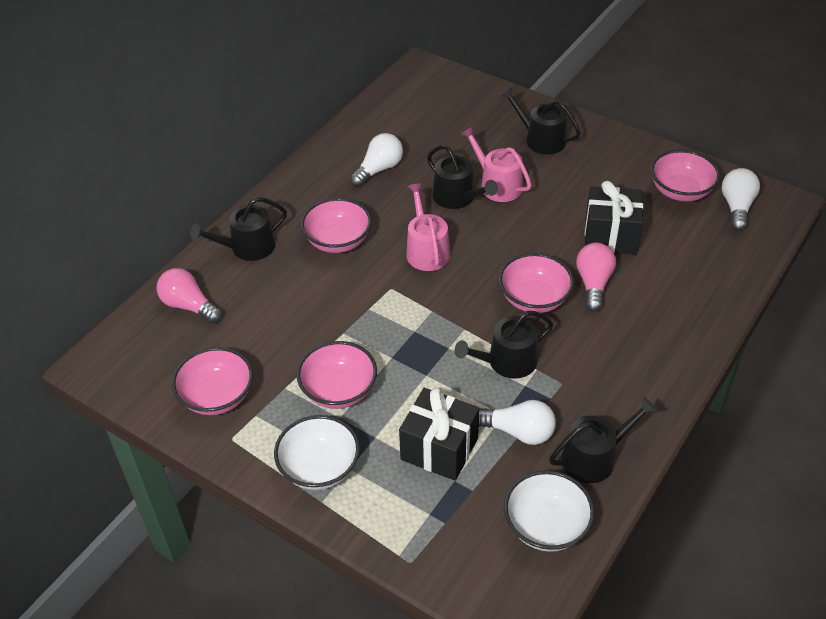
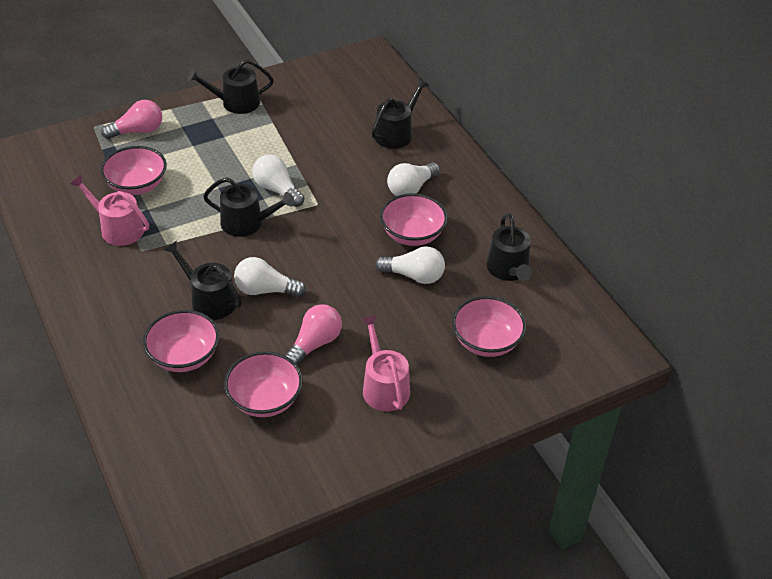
black gift: 2 -> 0
white bowl: 2 -> 0
white light bulb: 3 -> 4

